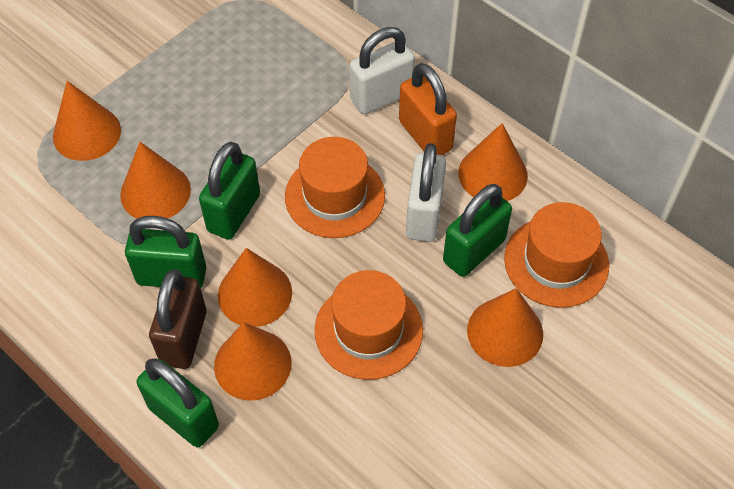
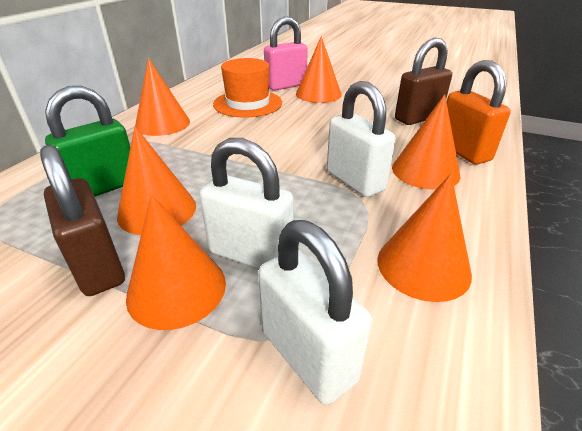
brown padlock: 1 -> 2
green padlock: 4 -> 1
orange hat: 3 -> 1
pink padlock: 0 -> 1
white padlock: 2 -> 3

